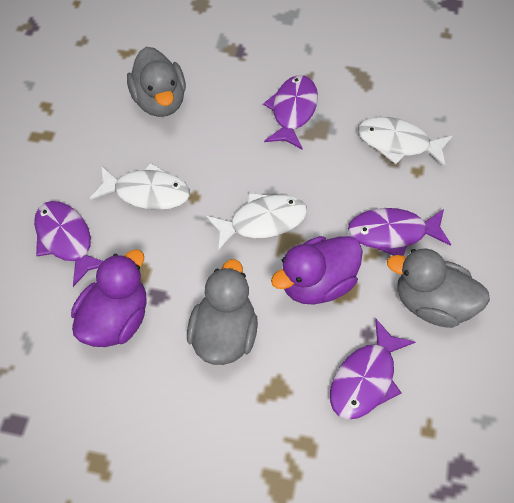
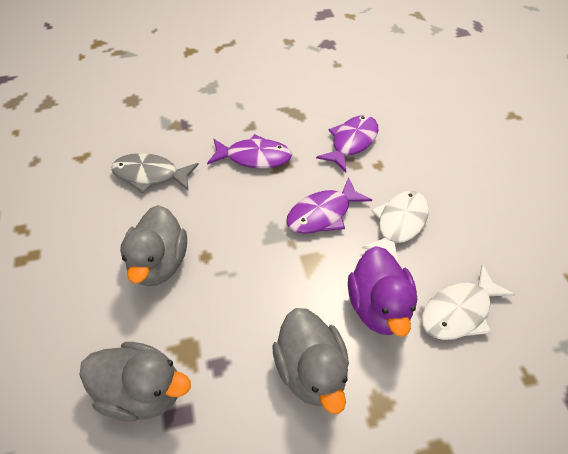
grey fish: 0 -> 1
purple duck: 2 -> 1
purple fish: 4 -> 3
white fish: 3 -> 2

